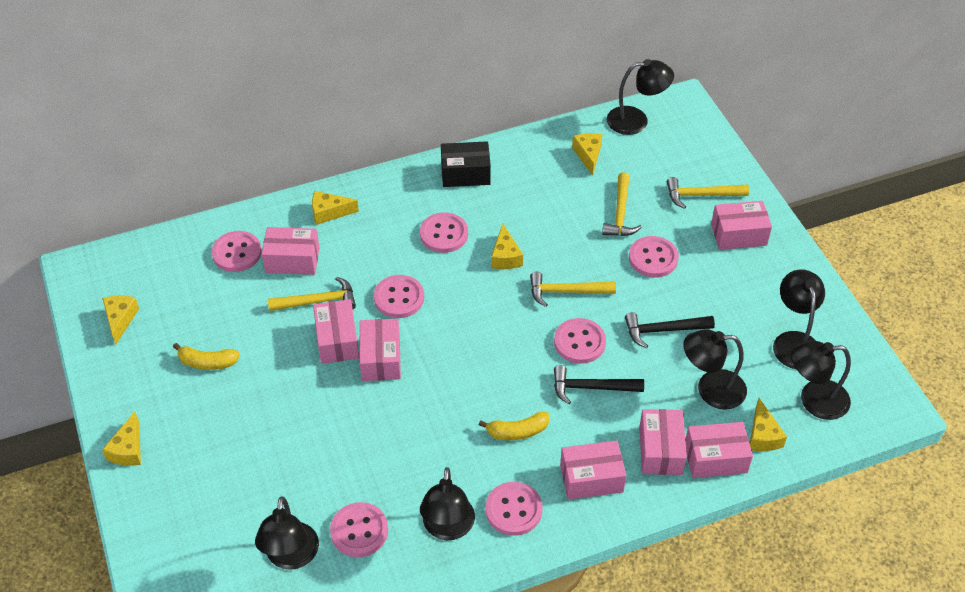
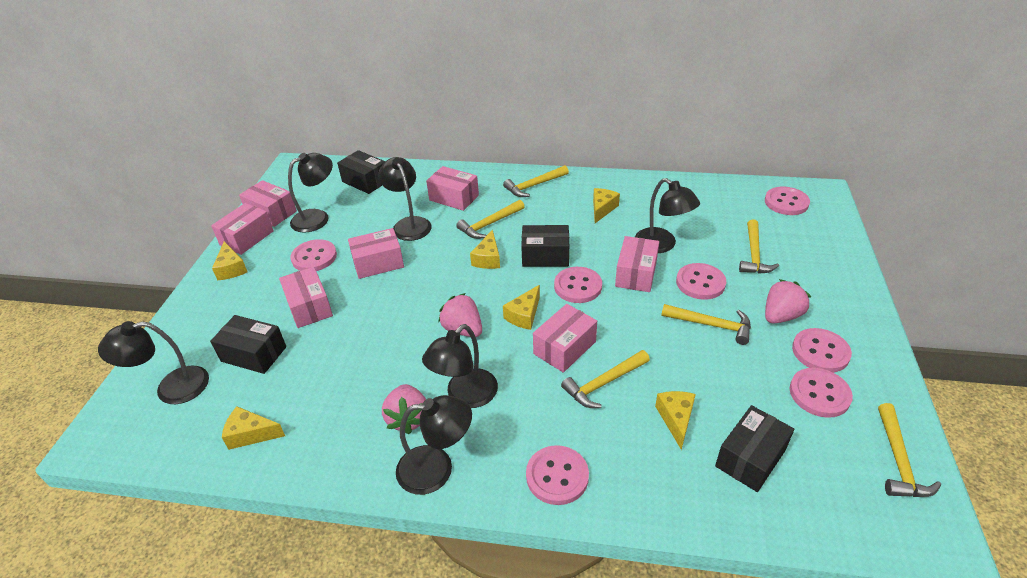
black box: 1 -> 4
black hammer: 2 -> 0
pink strawberry: 0 -> 3
yellow banana: 2 -> 0
yellow hammer: 4 -> 6

